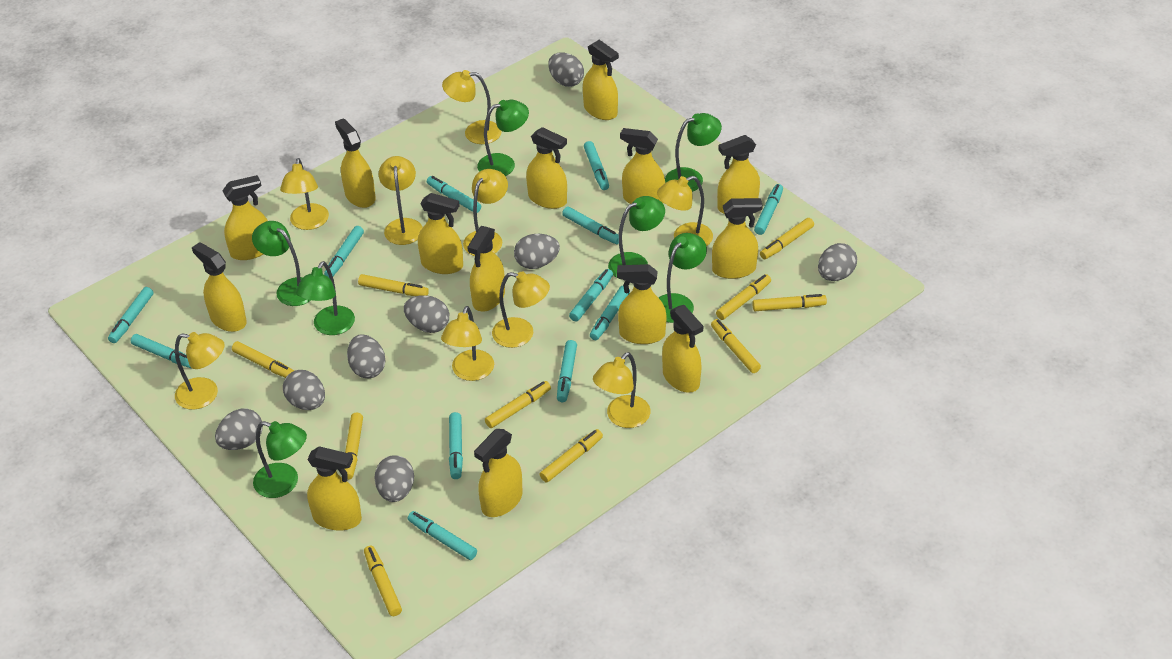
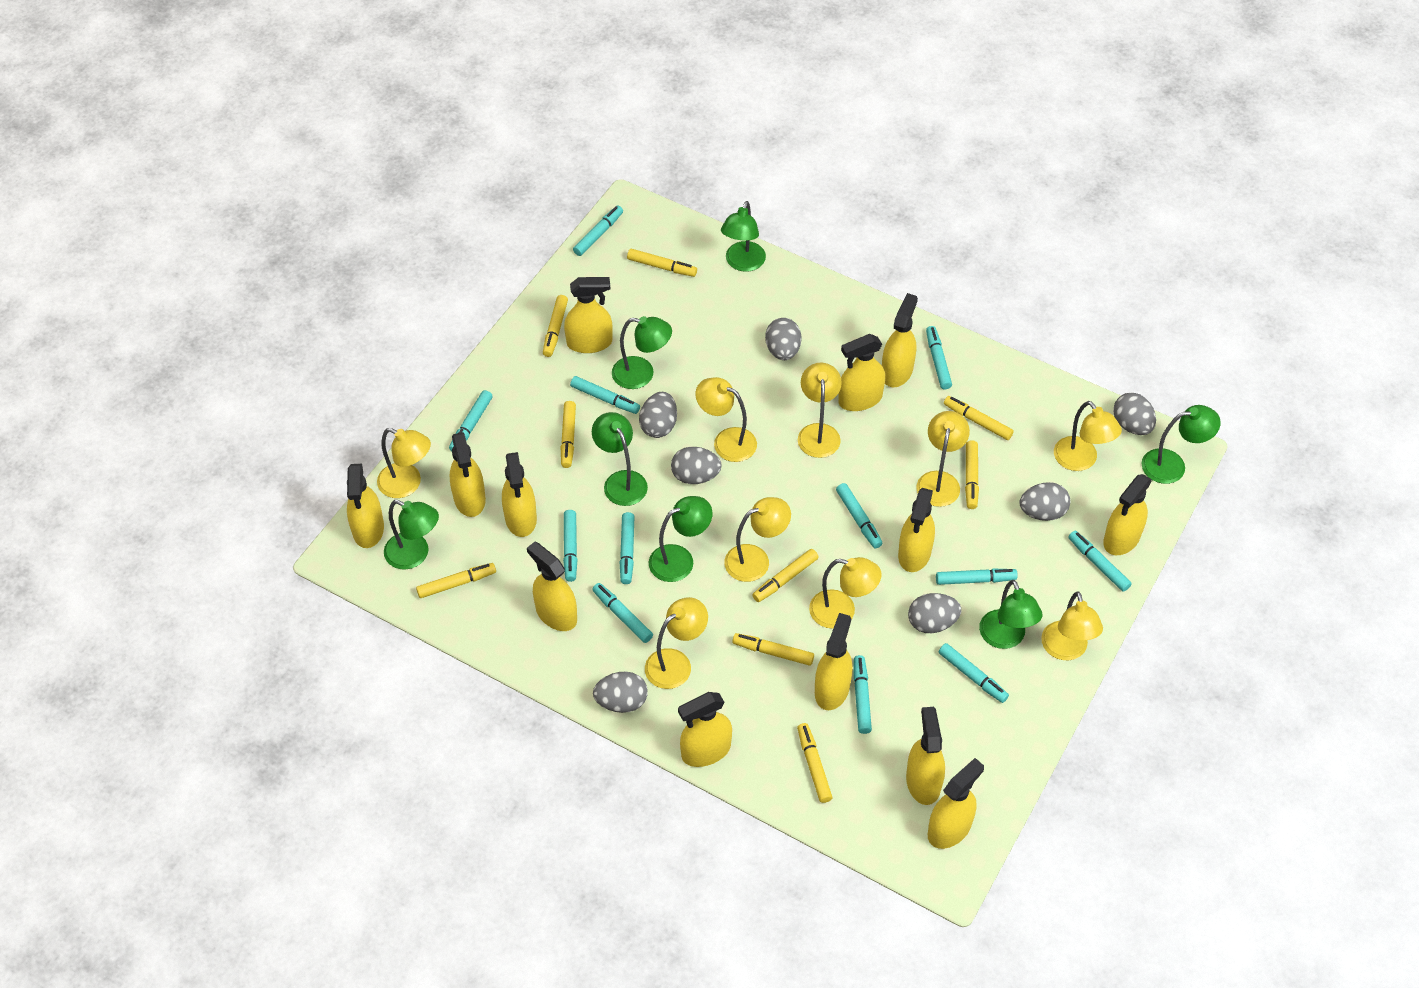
grey egg: 8 -> 7
yellow marker: 10 -> 9
yellow spray bottle: 14 -> 13

